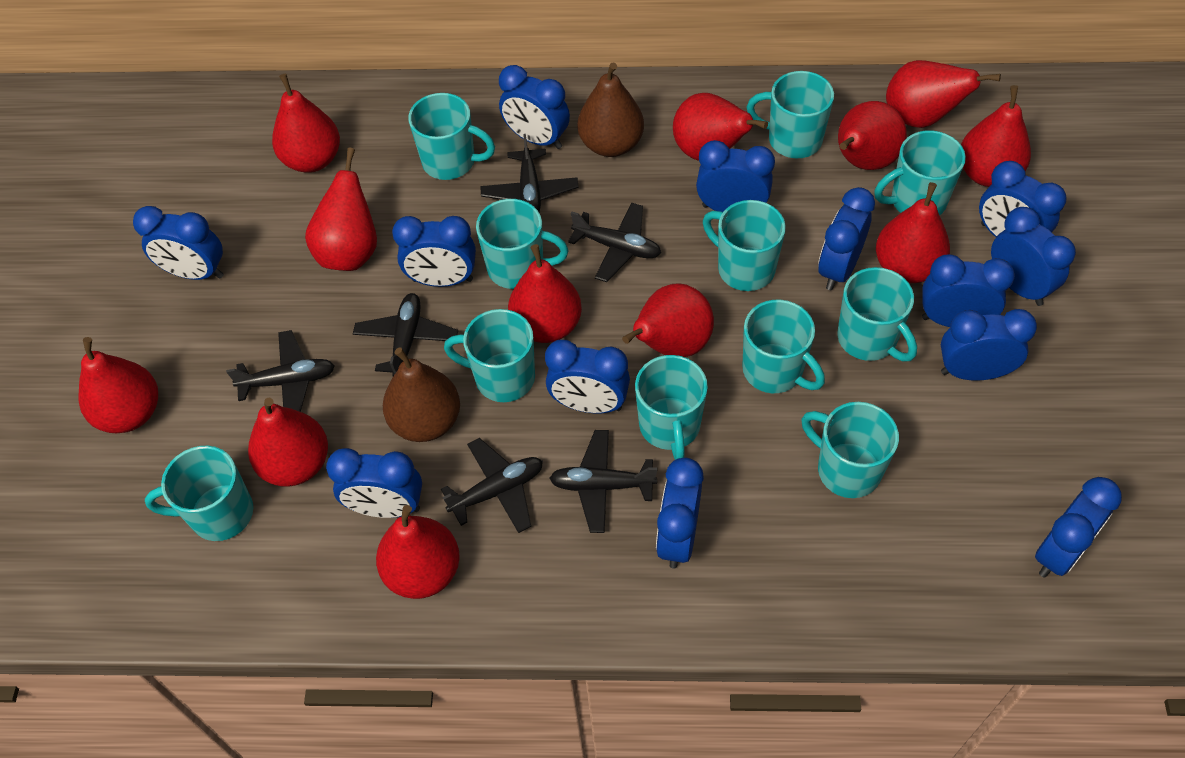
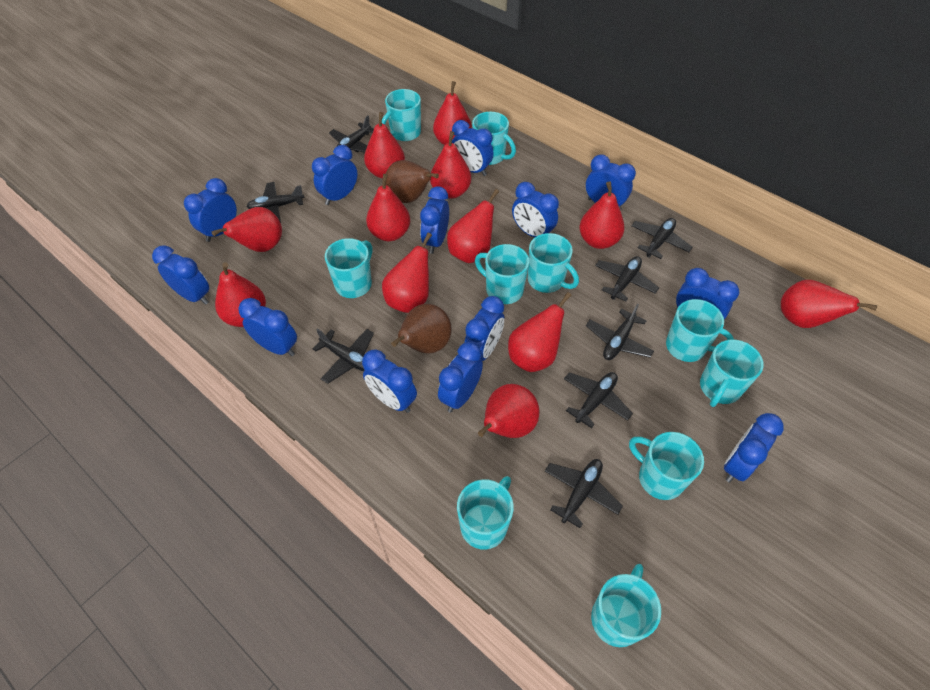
black plane: 6 -> 8
turquoise mug: 11 -> 10

